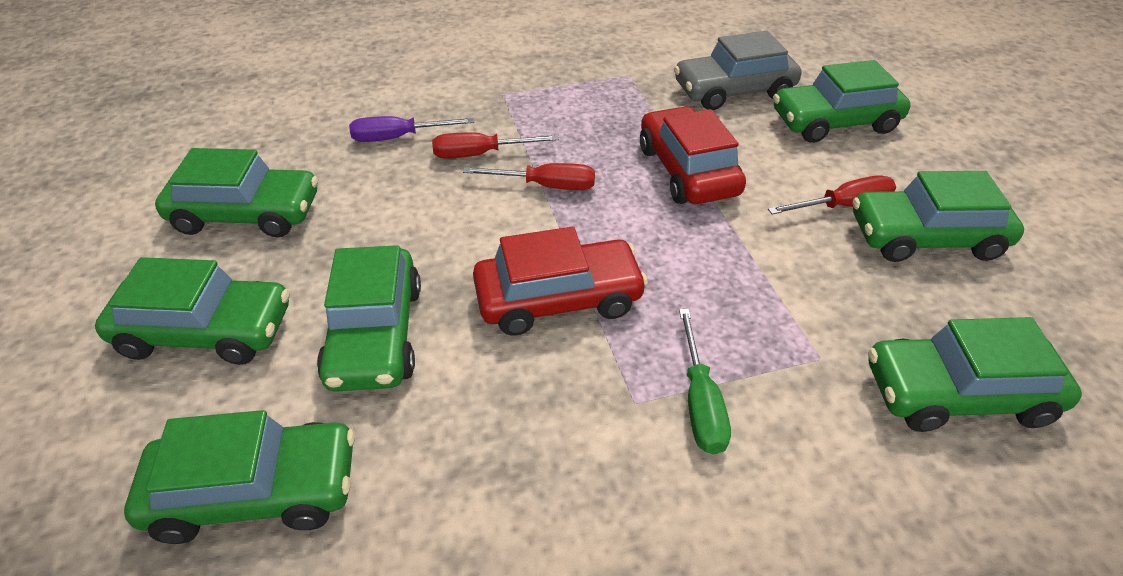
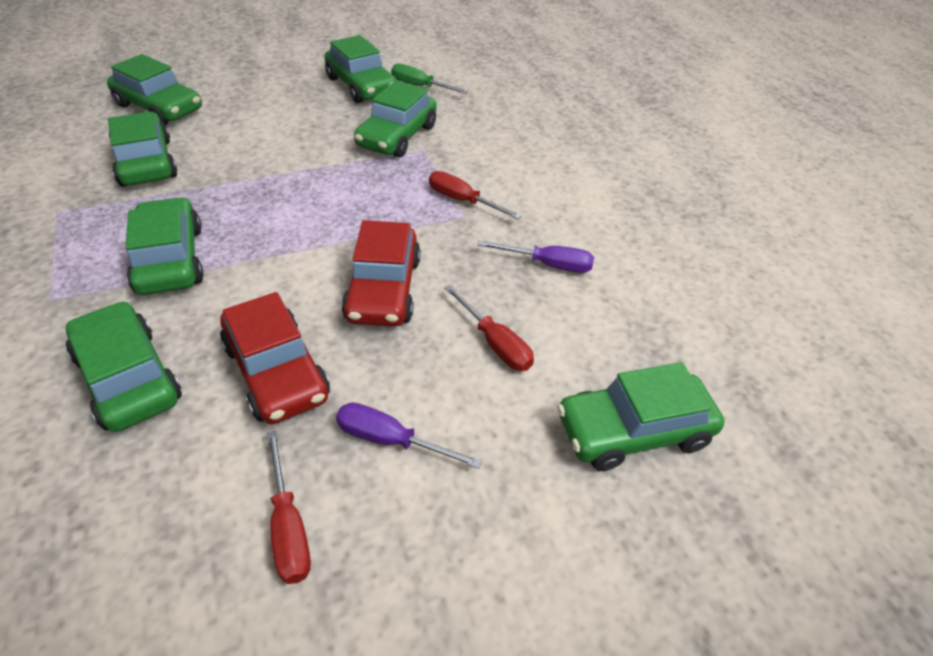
grey car: 1 -> 0
purple screwdriver: 1 -> 2

